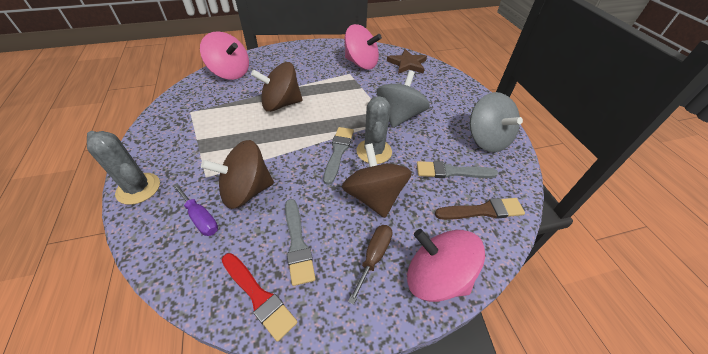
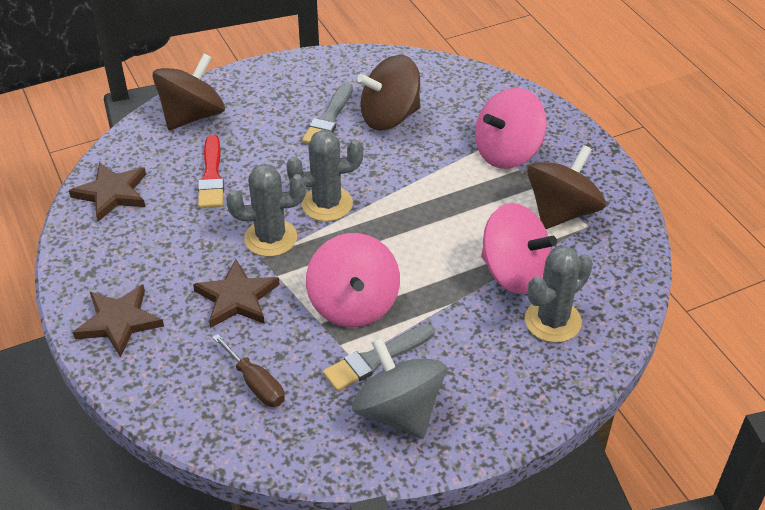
brown brush: 1 -> 0
brown star: 1 -> 3
grey brush: 3 -> 2
grey cactus: 2 -> 3
grey spinning top: 2 -> 1
purple screwdriver: 1 -> 0

